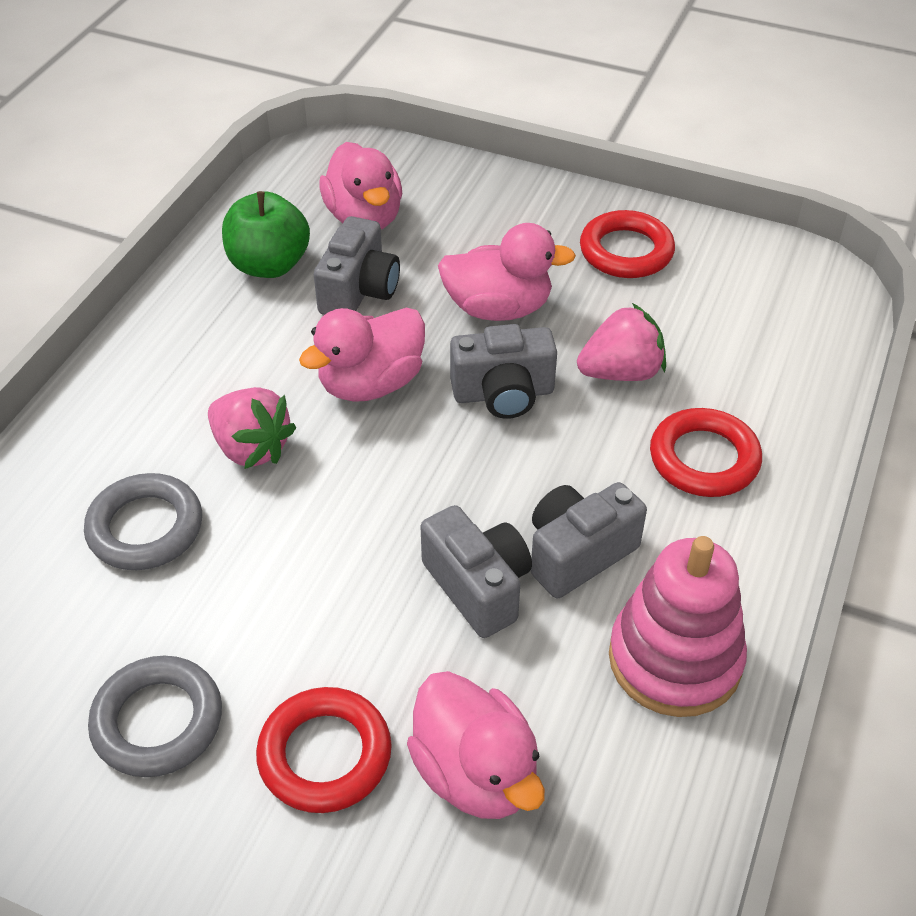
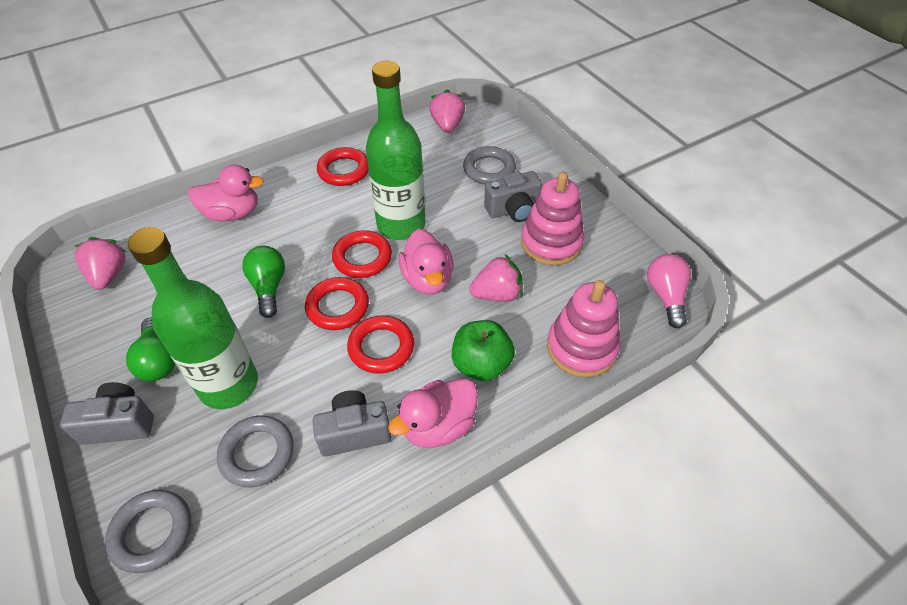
green bottle: 0 -> 2
green light bulb: 0 -> 2
grey camera: 4 -> 3
grey ring: 2 -> 3
pink duck: 4 -> 3
pink light bulb: 0 -> 1
pink stacking toy: 1 -> 2
pink strawberry: 2 -> 3
red ring: 3 -> 4

